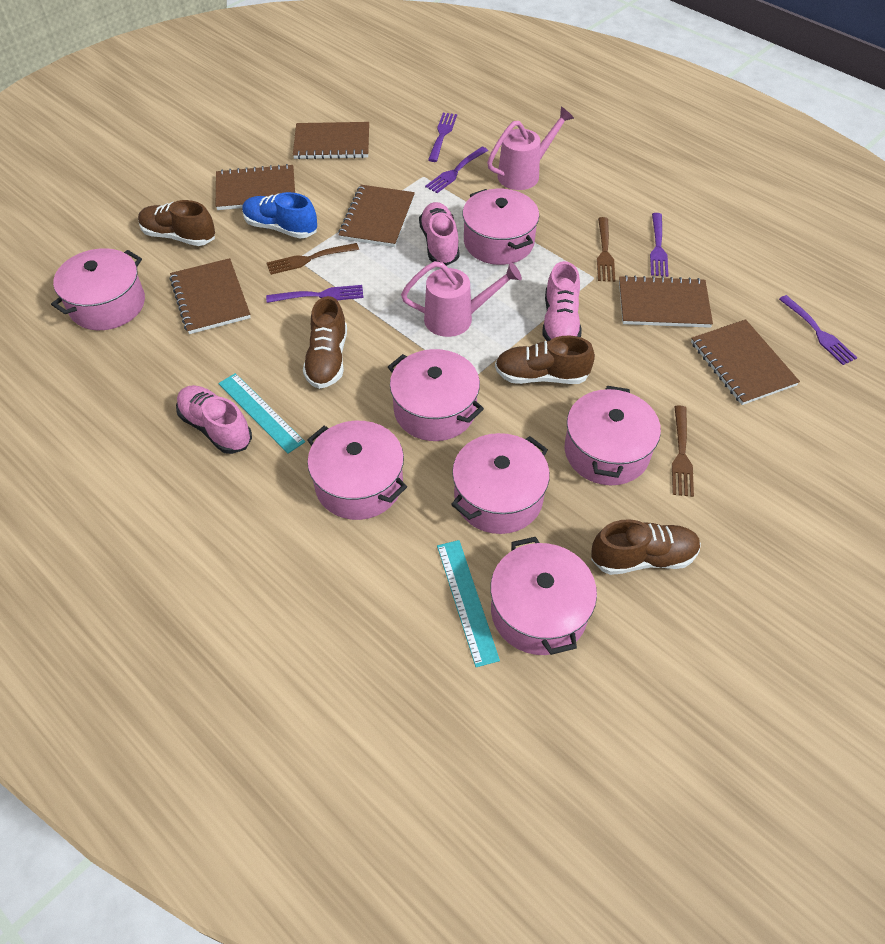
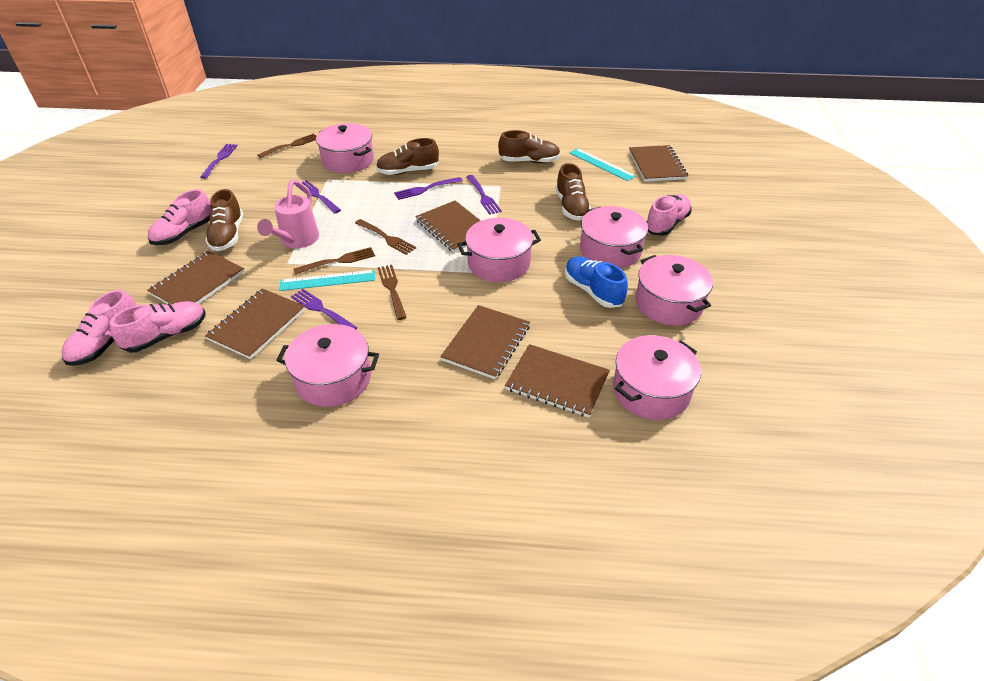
brown fork: 3 -> 4
pink pot: 7 -> 6
pink shoe: 3 -> 4
pink watering can: 2 -> 1

